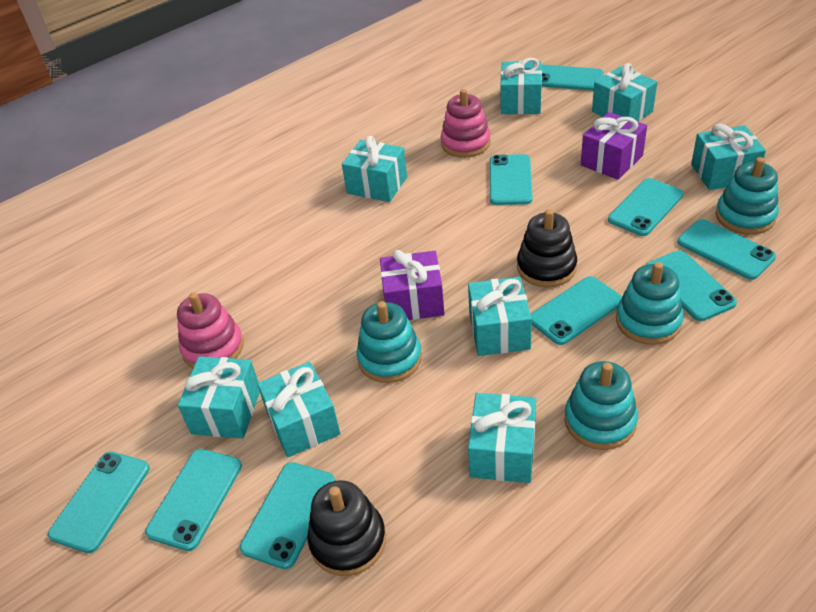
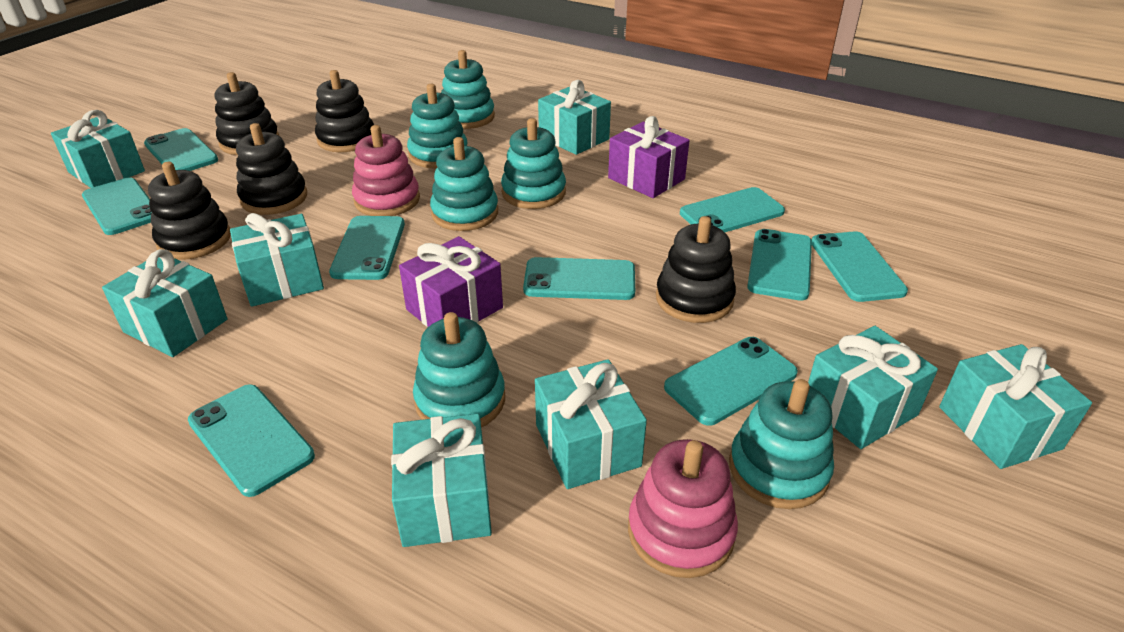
black stacking toy: 2 -> 5
turquoise stacking toy: 4 -> 6

